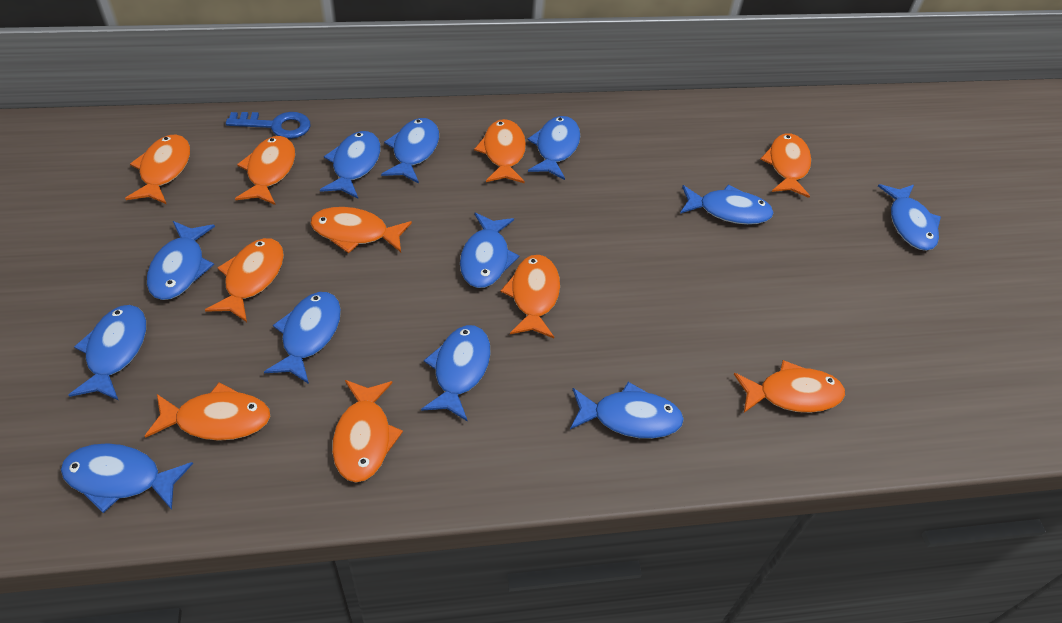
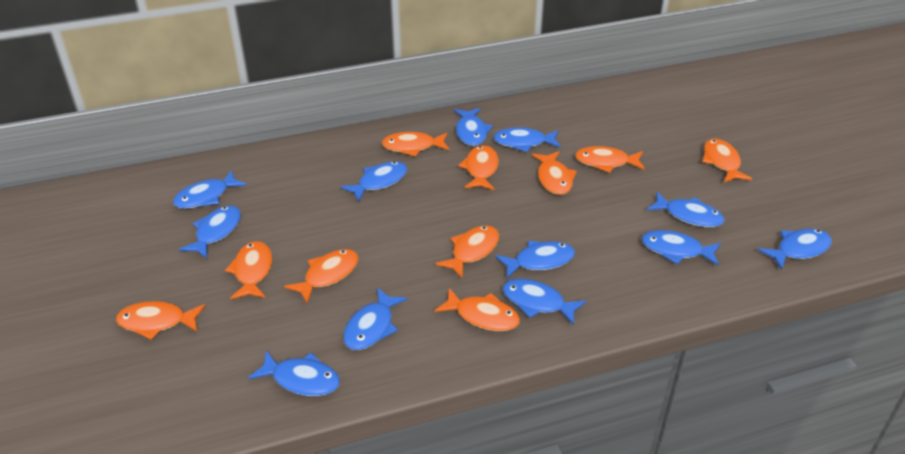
blue key: 1 -> 0

